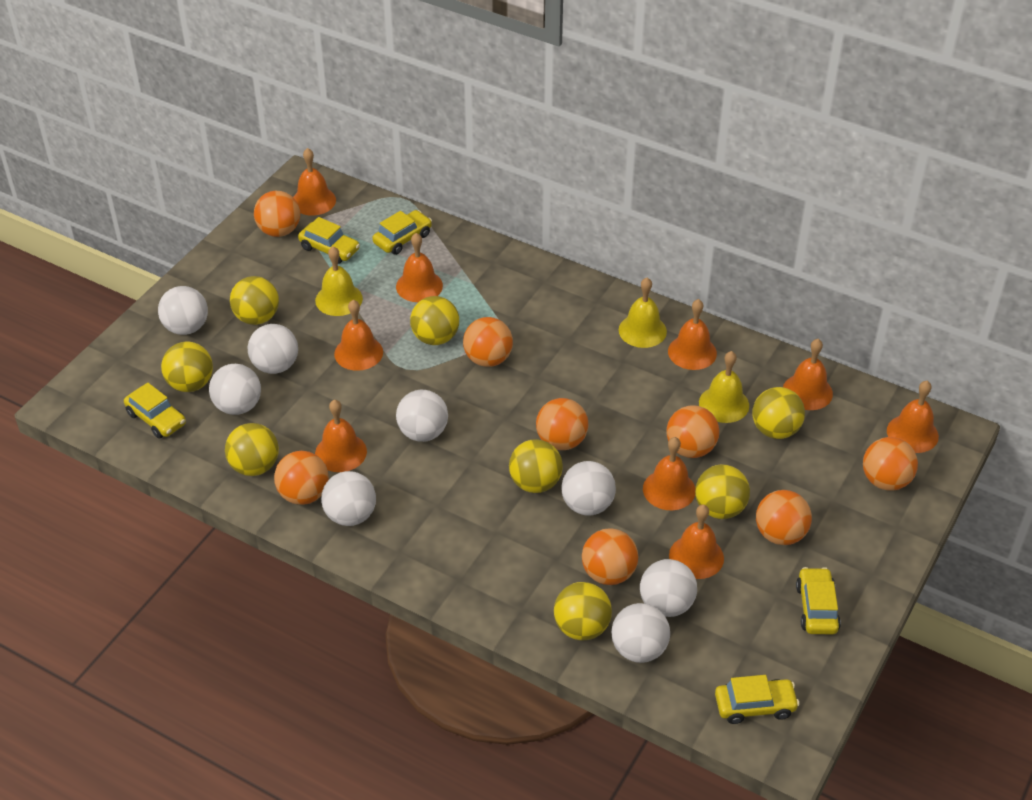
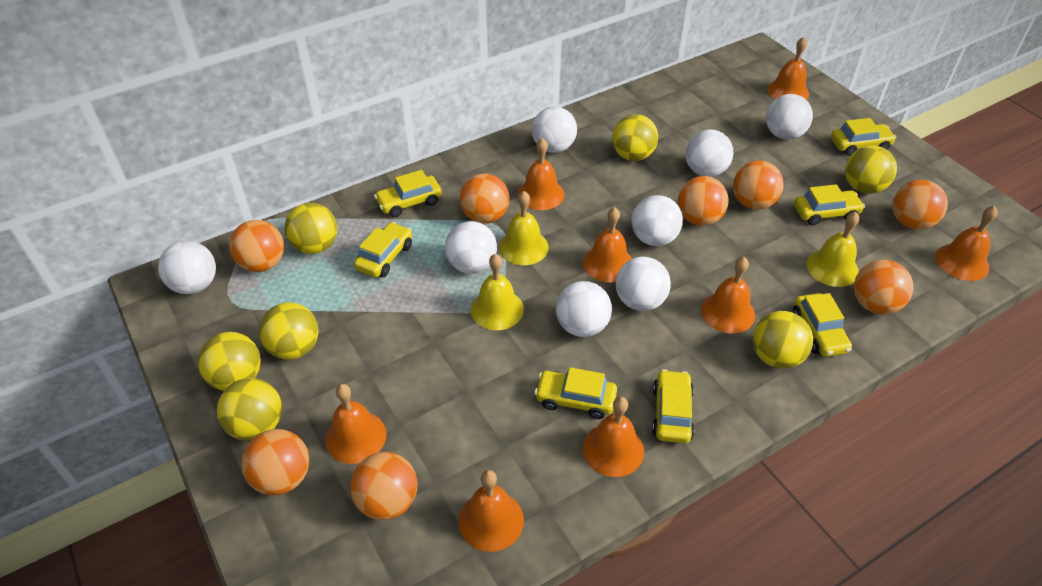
orange bell: 9 -> 8
yellow ball: 8 -> 7
yellow car: 5 -> 7

